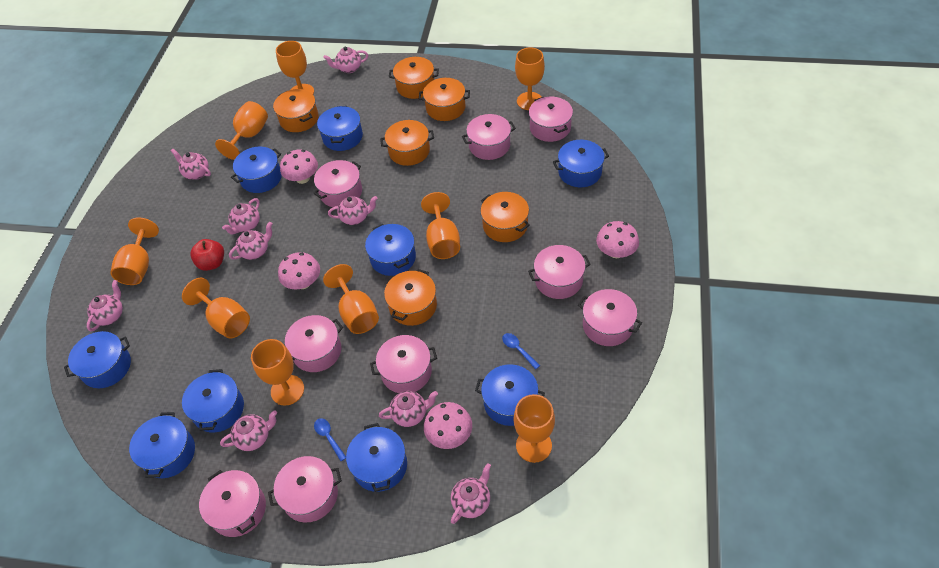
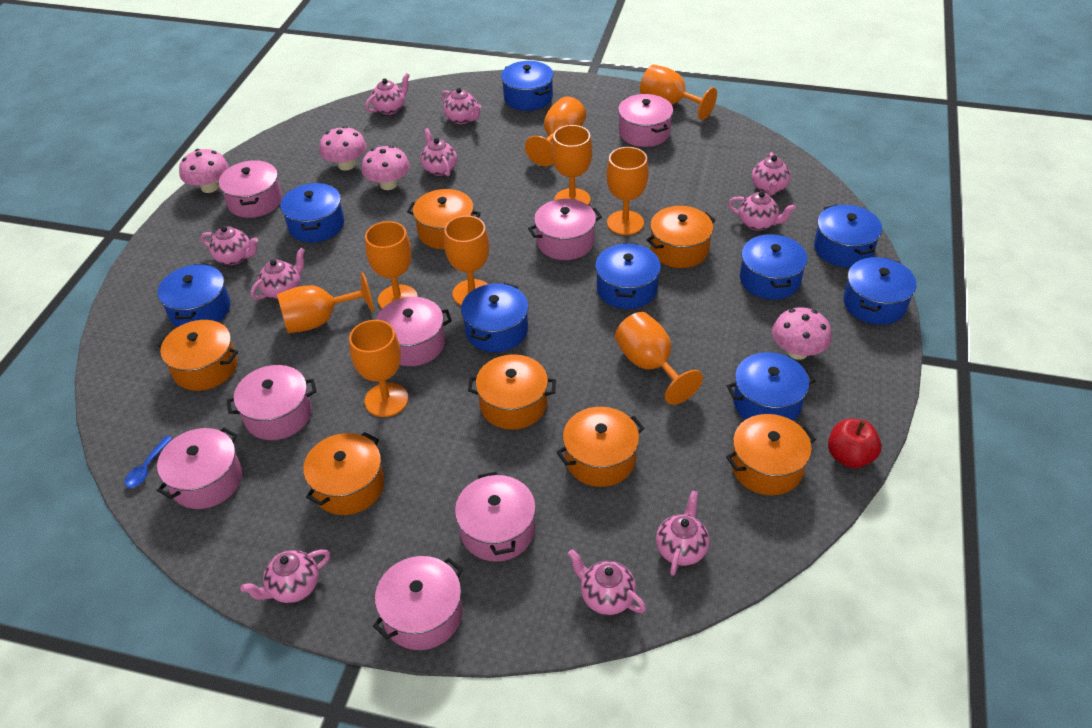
blue spoon: 2 -> 1
orange pot: 6 -> 7
pink pot: 9 -> 8
pink teapot: 9 -> 10

